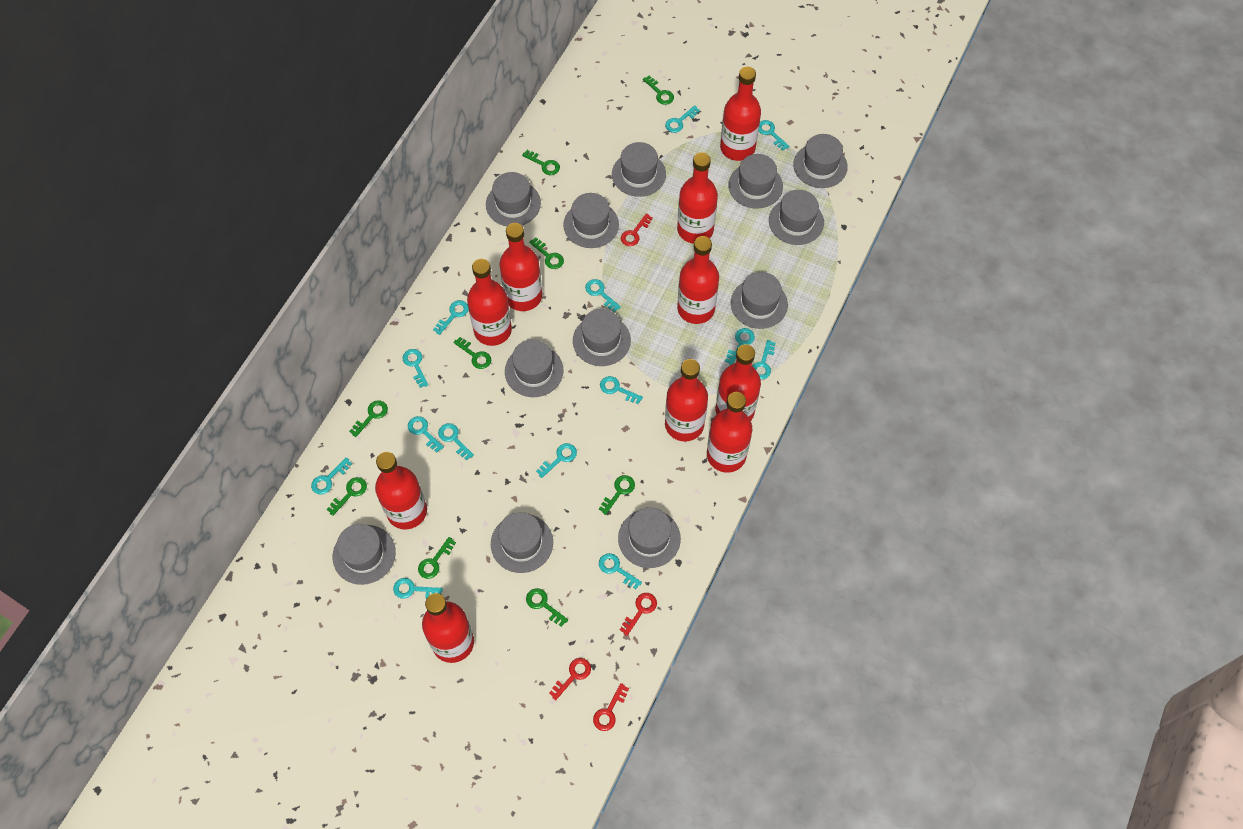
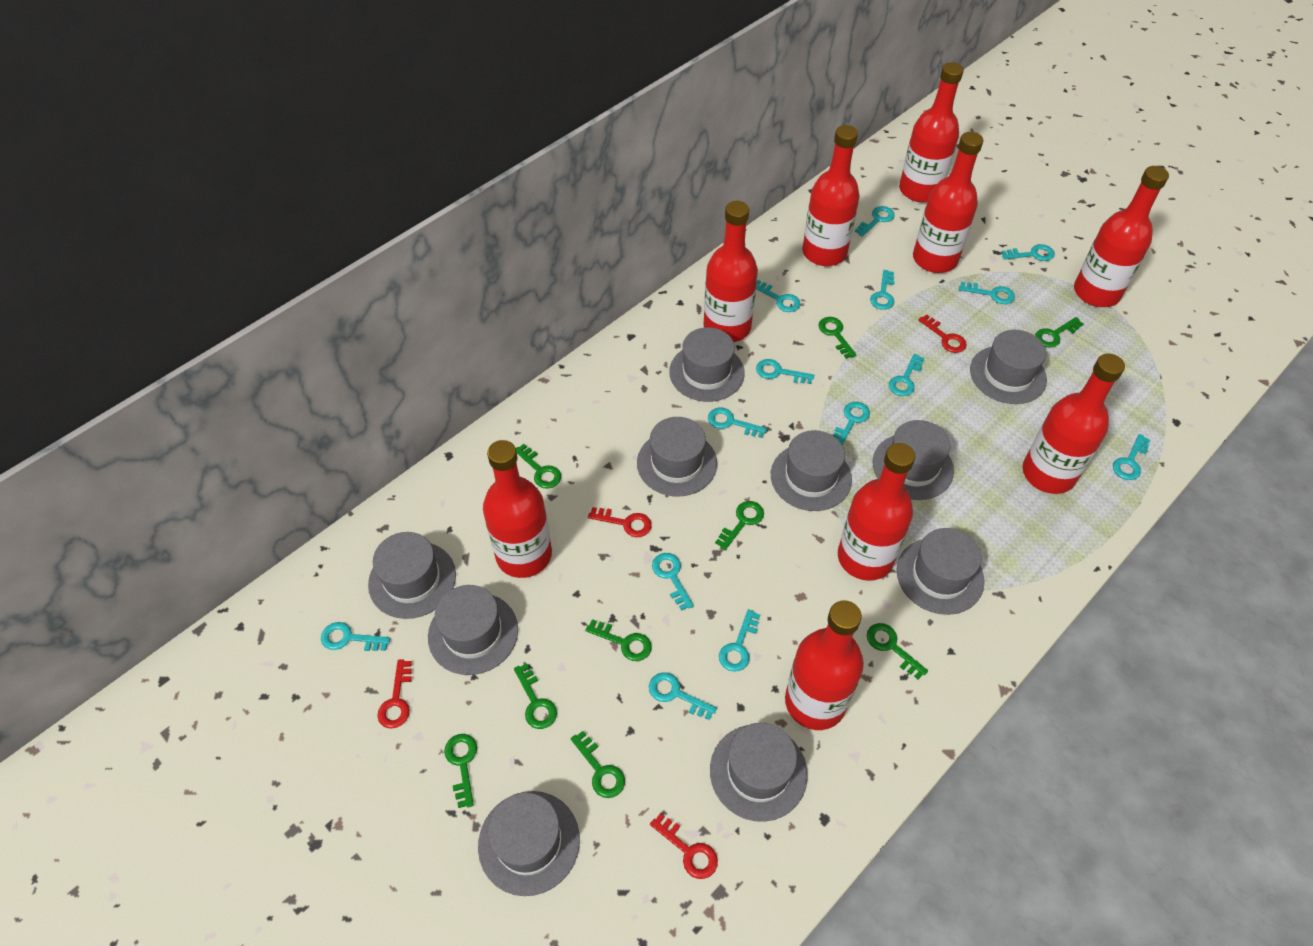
grey hat: 12 -> 10
red bottle: 10 -> 9

